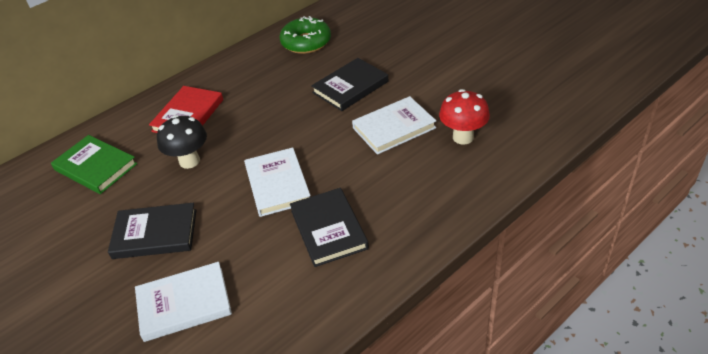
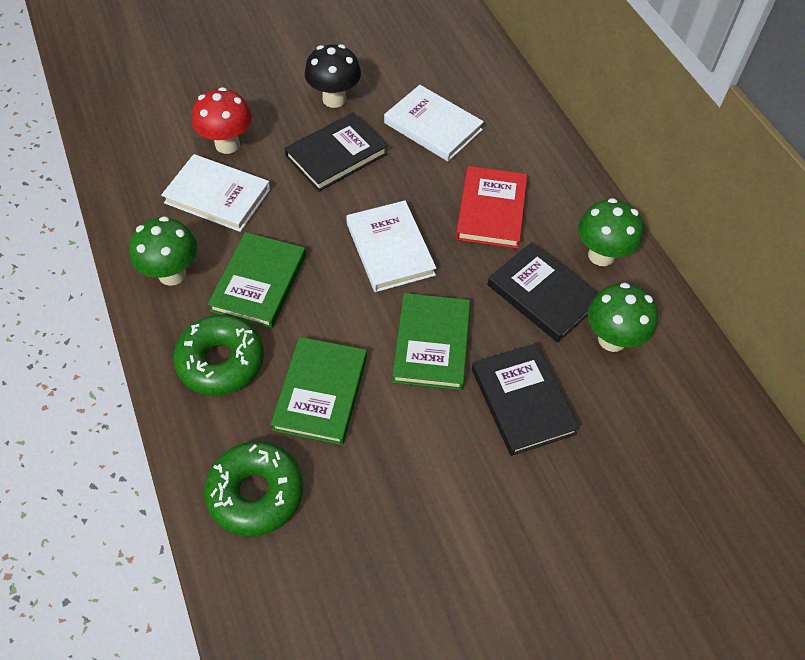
green book: 1 -> 3
green donut: 1 -> 2
green mushroom: 0 -> 3

